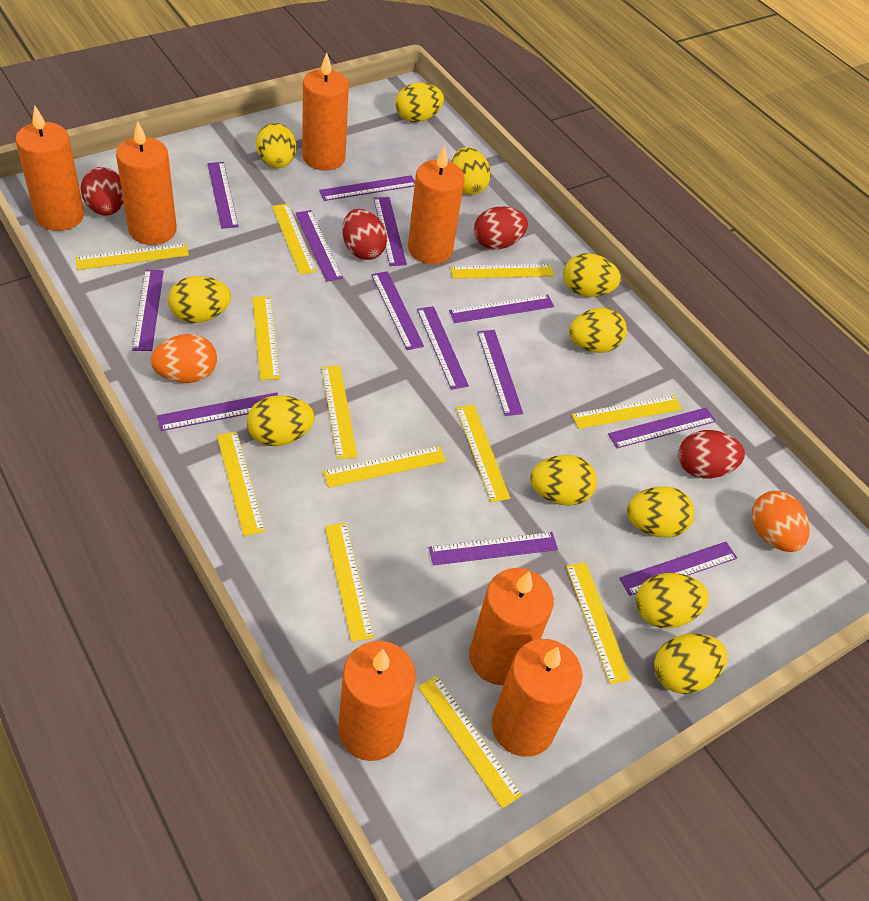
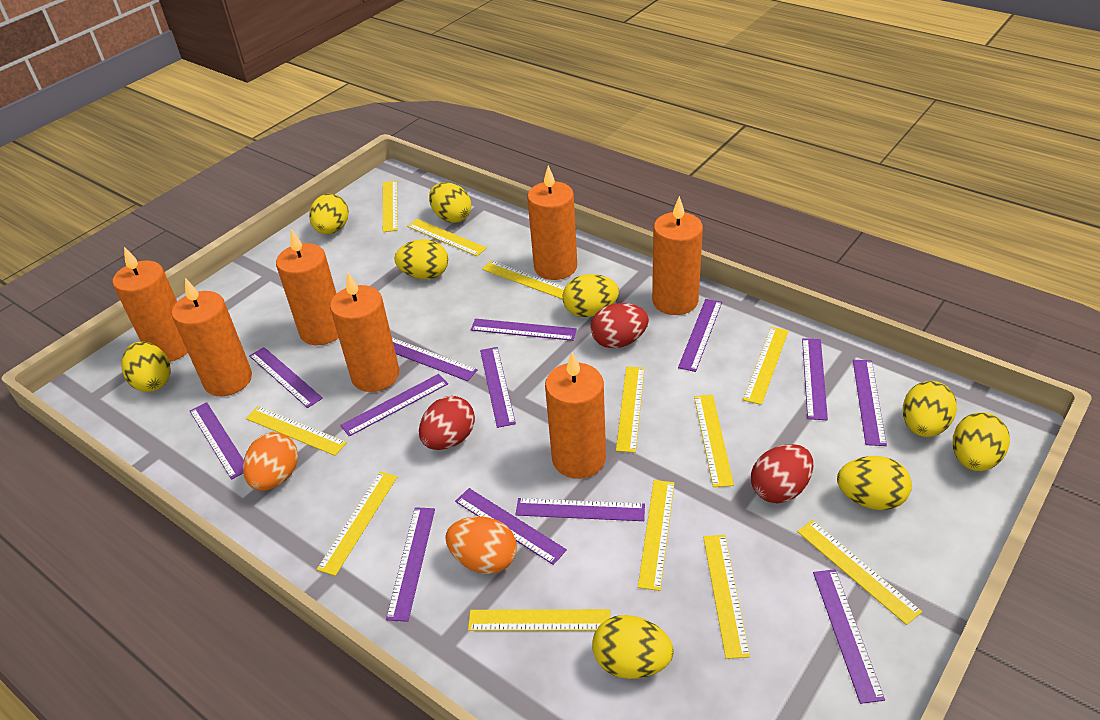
red egg: 4 -> 3
yellow egg: 11 -> 9

